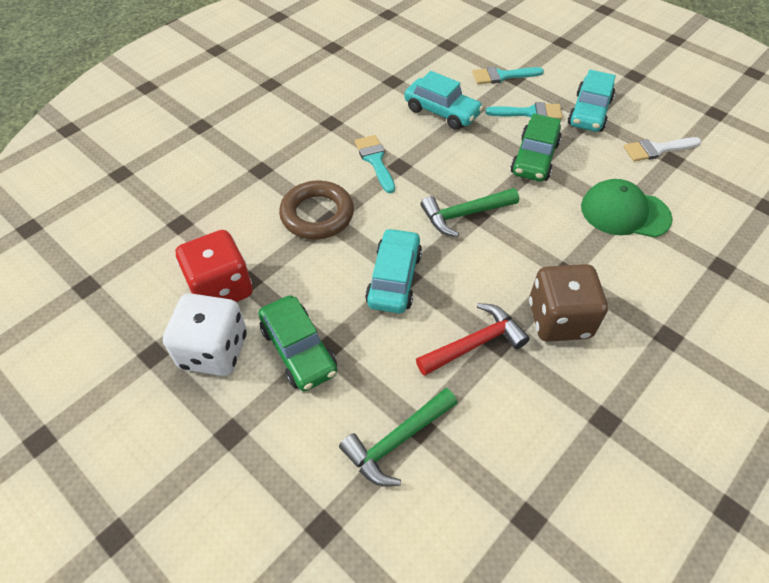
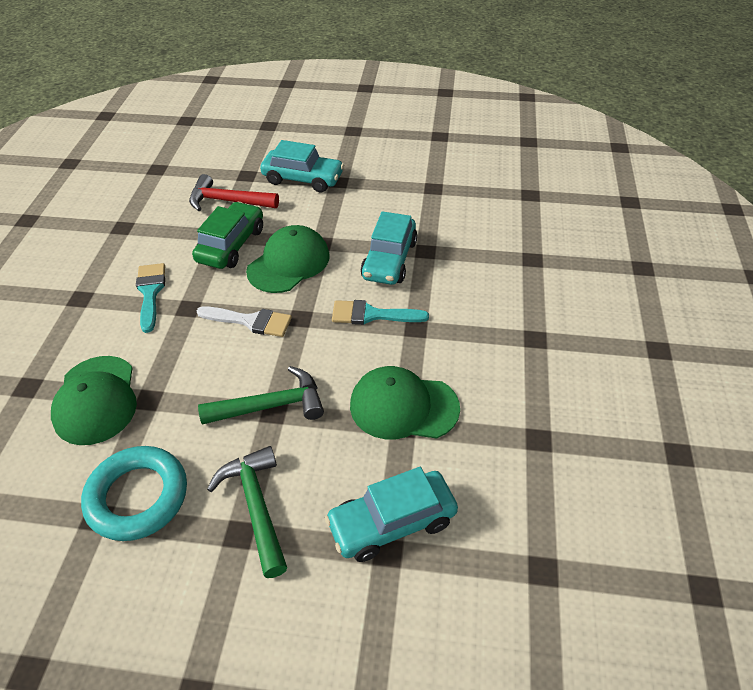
brown dice: 1 -> 0
brown ring: 1 -> 0
green cap: 1 -> 3
green car: 2 -> 1
red dice: 1 -> 0
turquoise brush: 3 -> 2
turquoise ring: 0 -> 1
white dice: 1 -> 0

